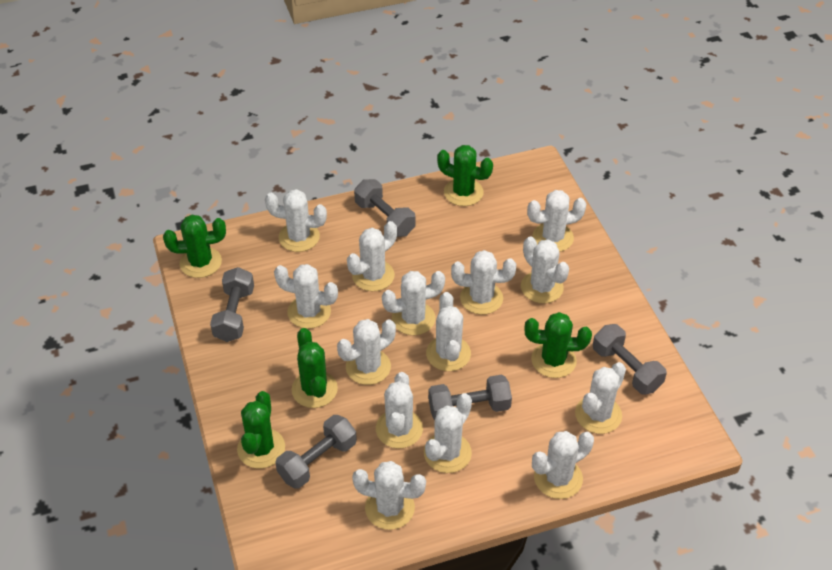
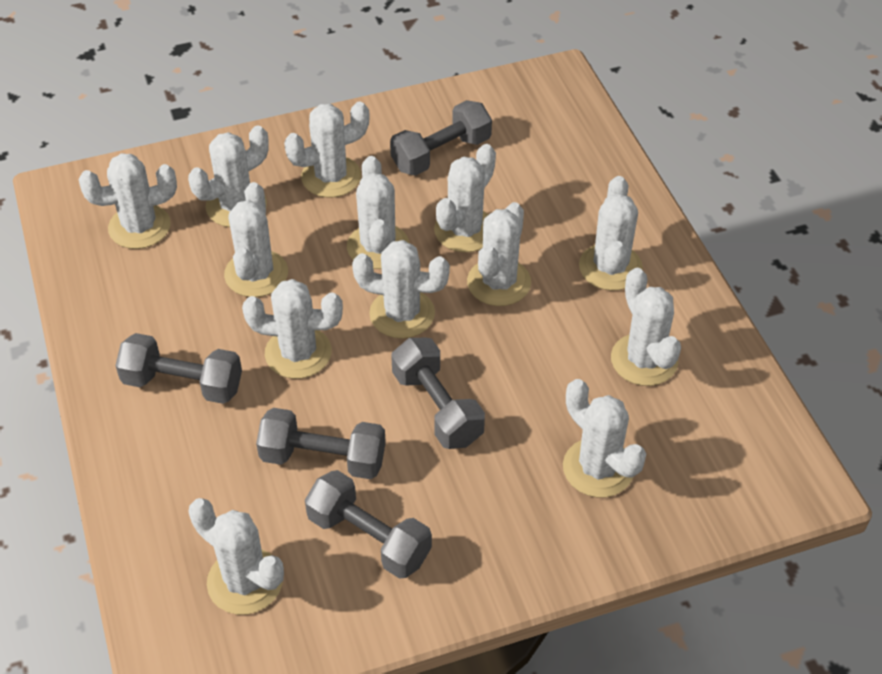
green cactus: 5 -> 0
white cactus: 14 -> 13

